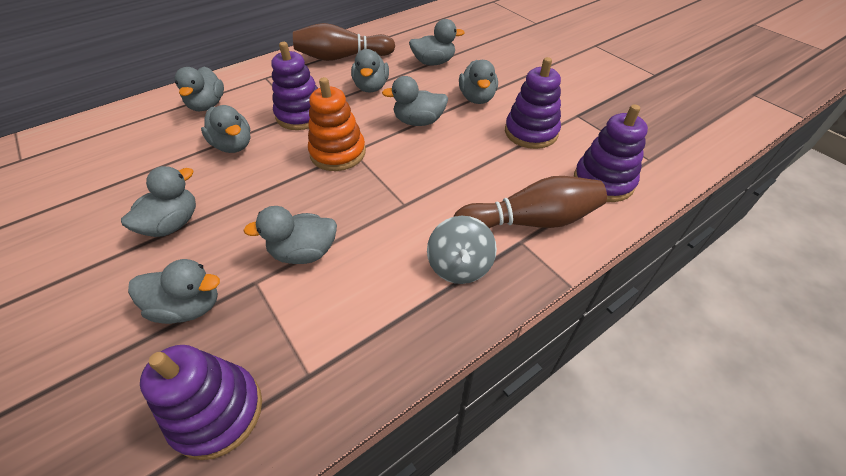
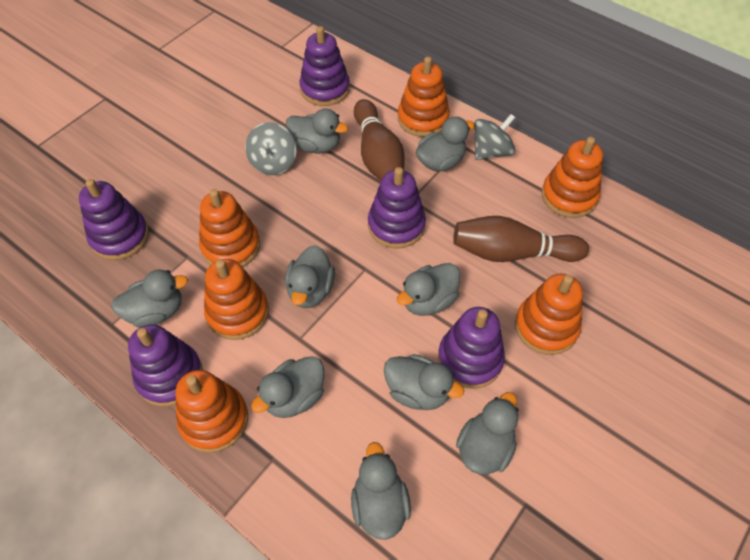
grey spinning top: 1 -> 2
orange stacking toy: 1 -> 6
purple stacking toy: 4 -> 5

